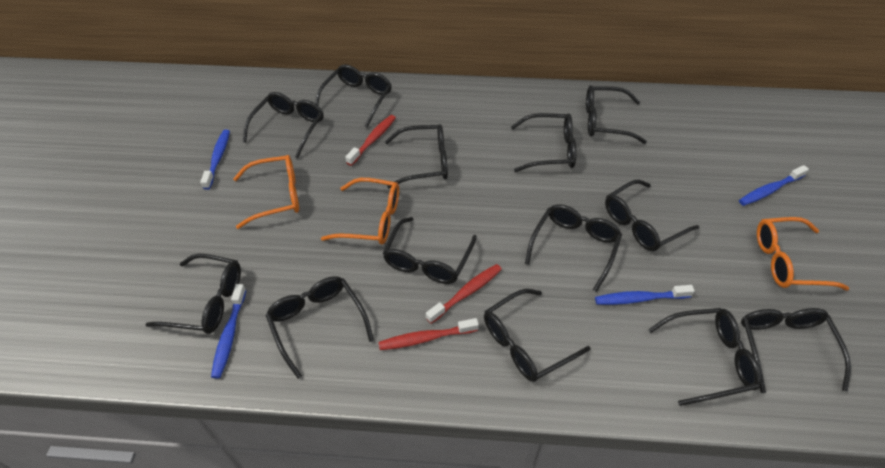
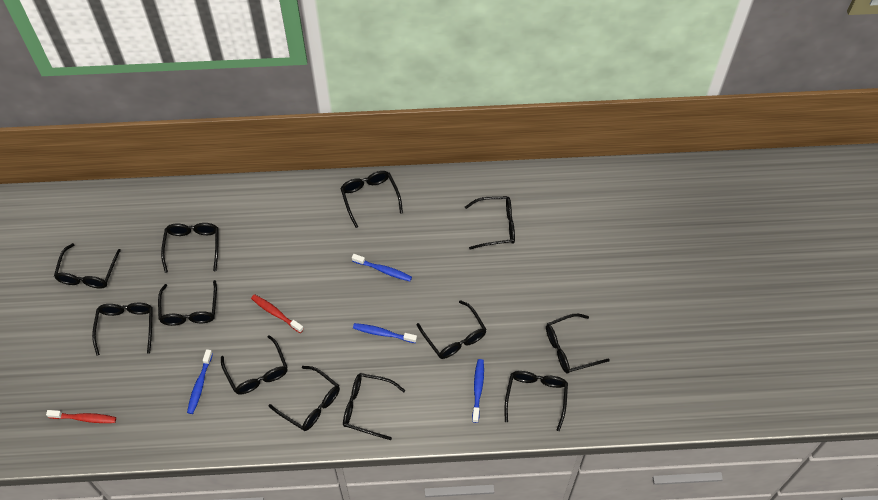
black glasses: 13 -> 12
orange glasses: 3 -> 0
red toothbrush: 3 -> 2

